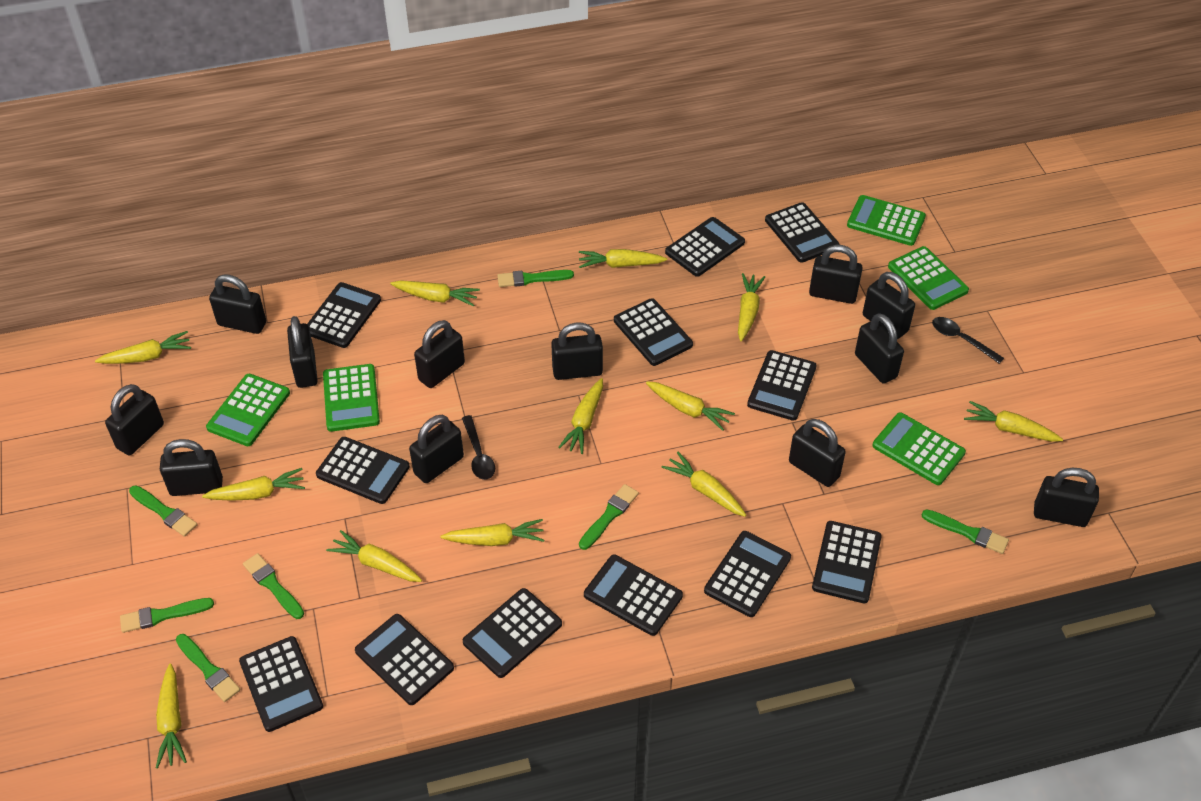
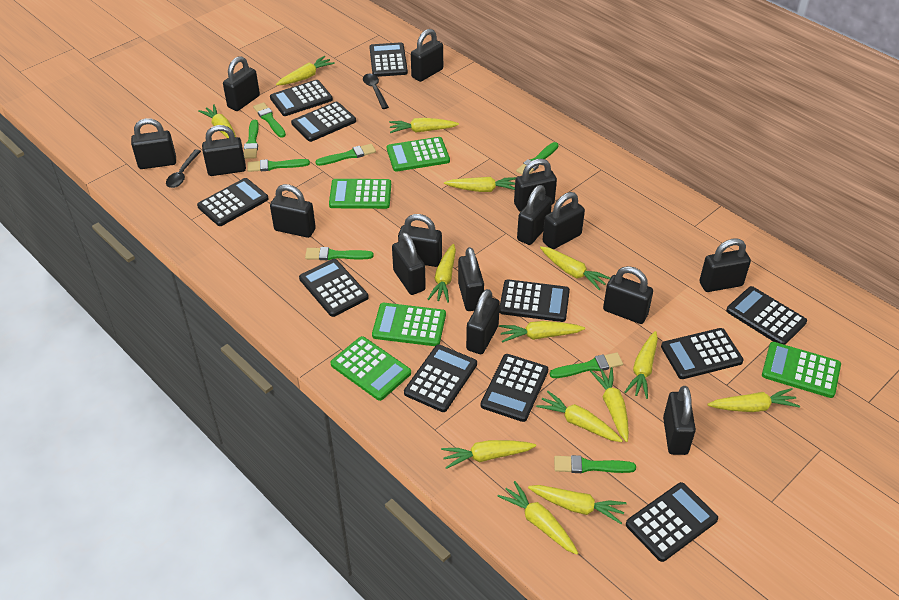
black calculator: 12 -> 11
black padlock: 12 -> 15
green brush: 7 -> 8
yellow carrot: 12 -> 14

